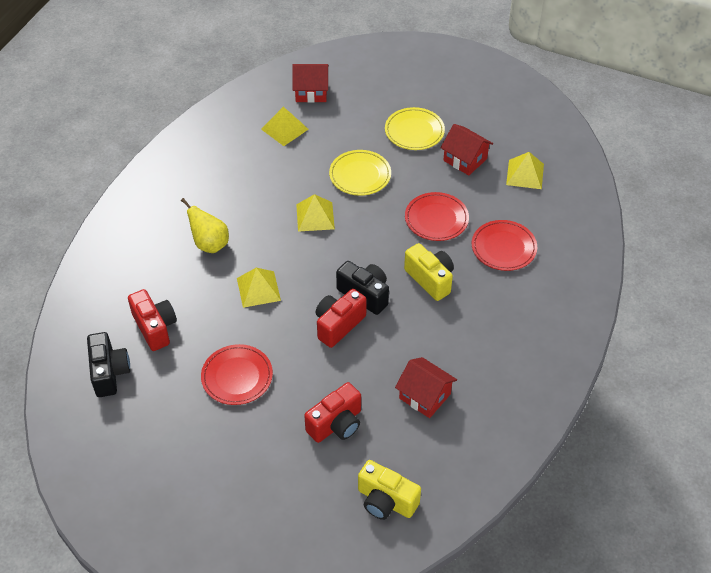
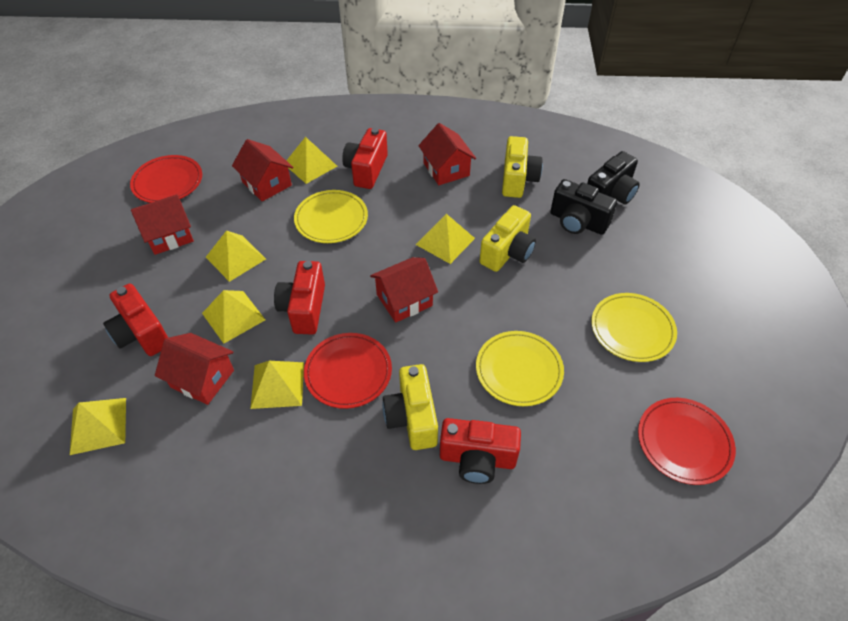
red camera: 3 -> 4
red house: 3 -> 5
yellow camera: 2 -> 3
yellow pear: 1 -> 0
yellow plate: 2 -> 3
yellow pyramid: 4 -> 6

